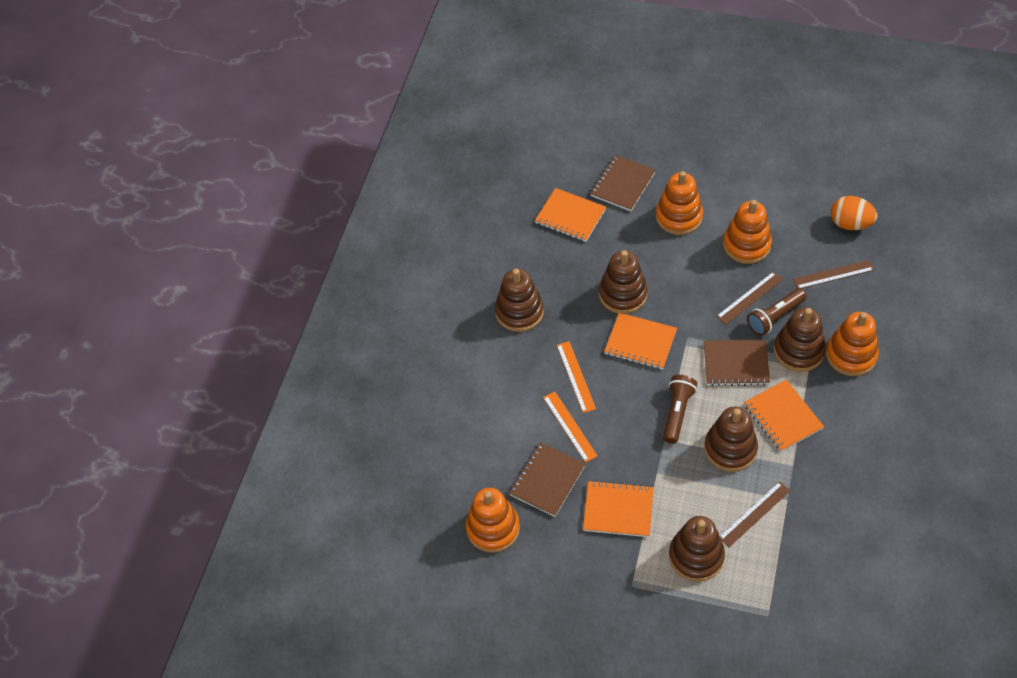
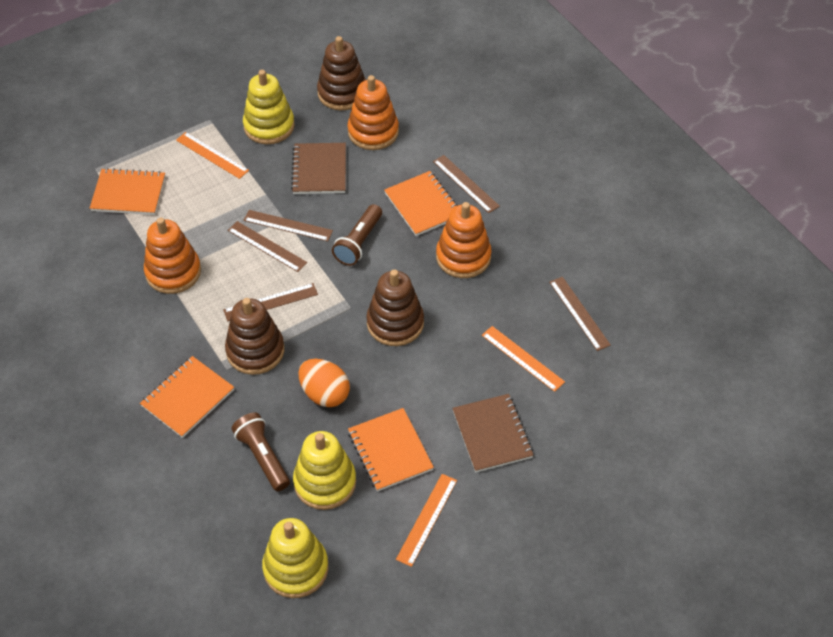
brown notebook: 3 -> 2
brown ruler: 3 -> 5
brown stacking toy: 5 -> 3
orange ruler: 2 -> 3
orange stacking toy: 4 -> 3
yellow stacking toy: 0 -> 3

